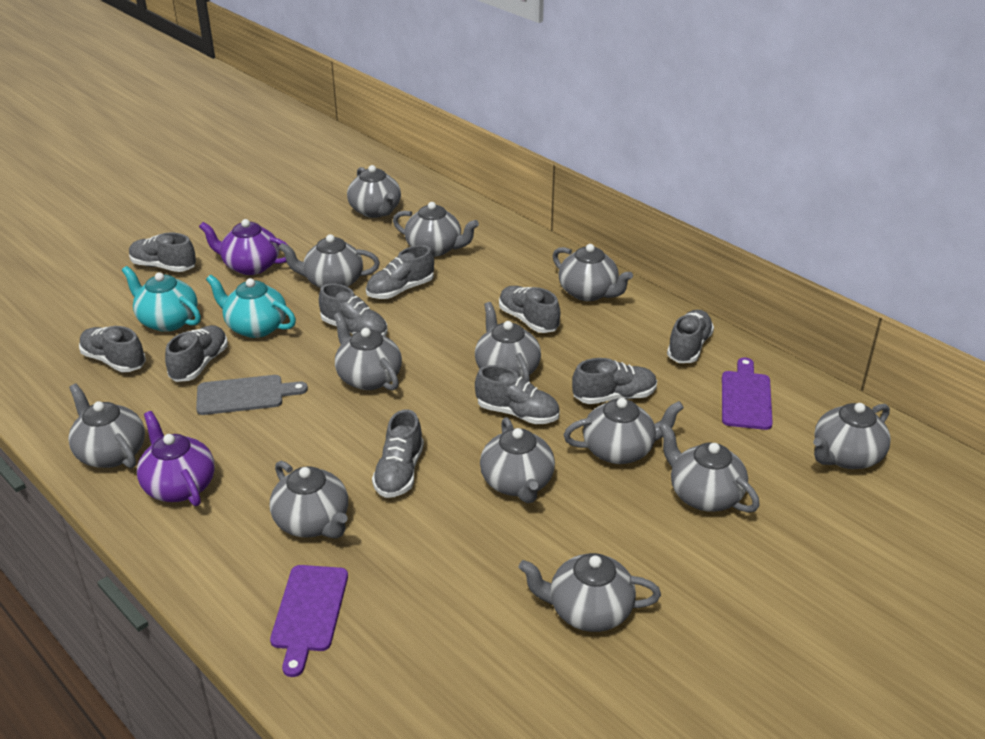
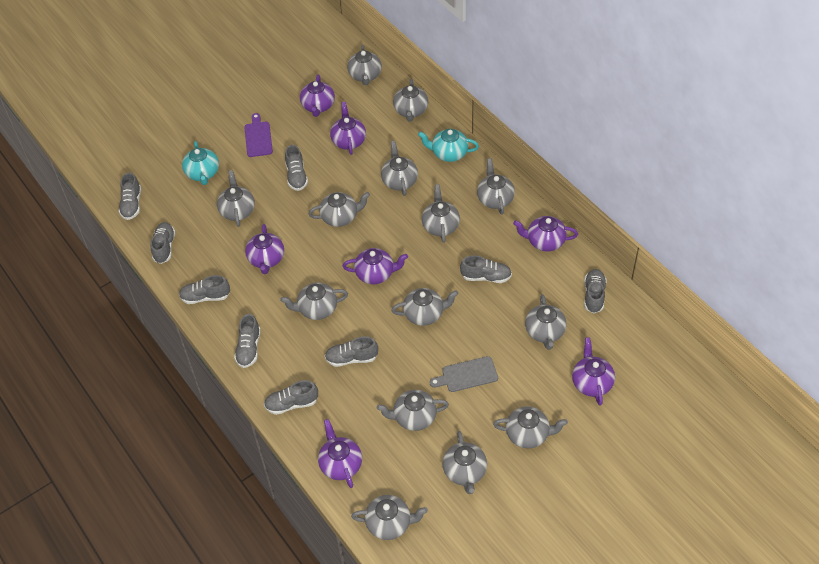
grey shoe: 10 -> 9
grey teapot: 13 -> 14
purple cutting board: 2 -> 1
purple teapot: 2 -> 7

